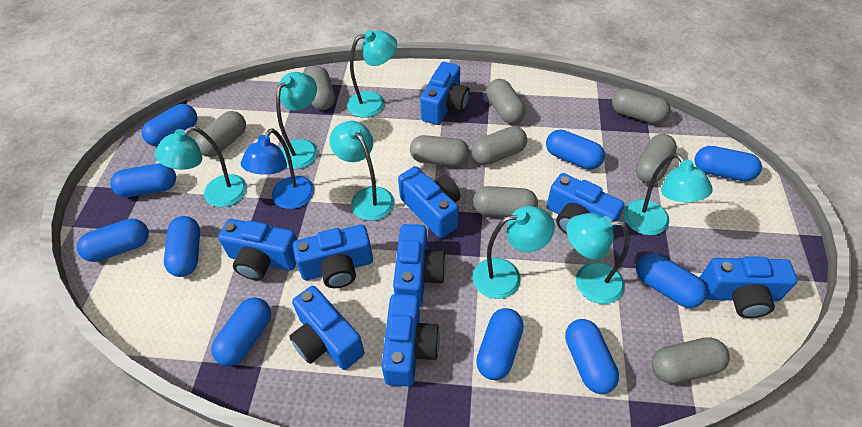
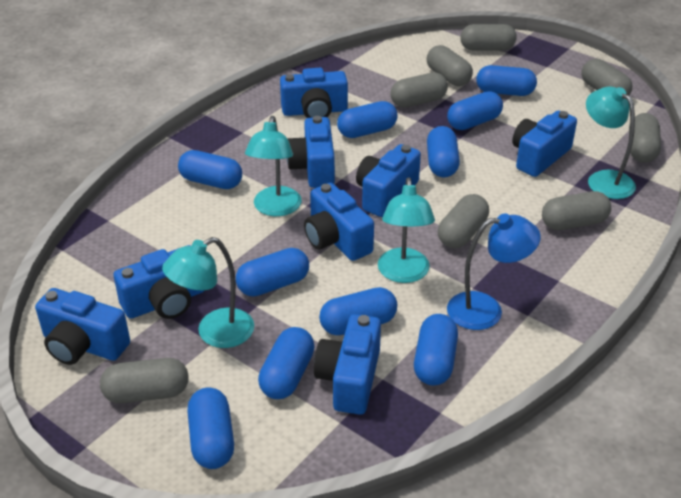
blue camera: 9 -> 8
grey capsule: 9 -> 8
turquoise lamp: 7 -> 4

